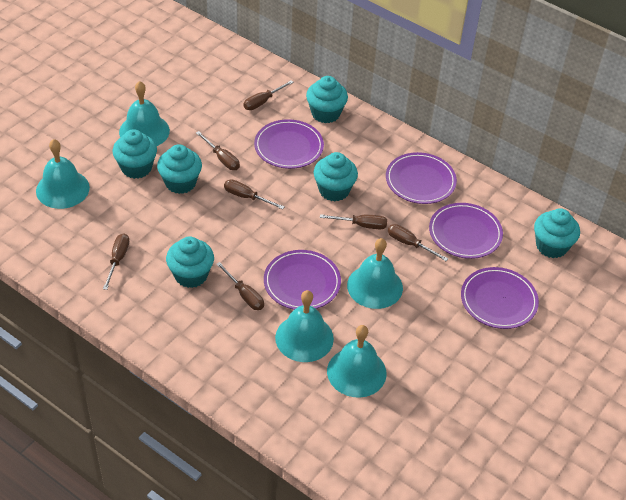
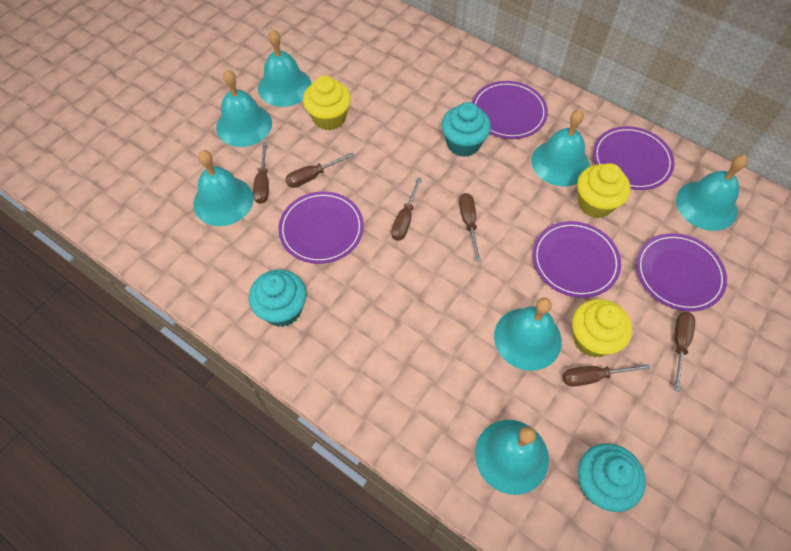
brown screwdriver: 7 -> 6
turquoise bell: 5 -> 7
turquoise cupcake: 6 -> 3
yellow cupcake: 0 -> 3

